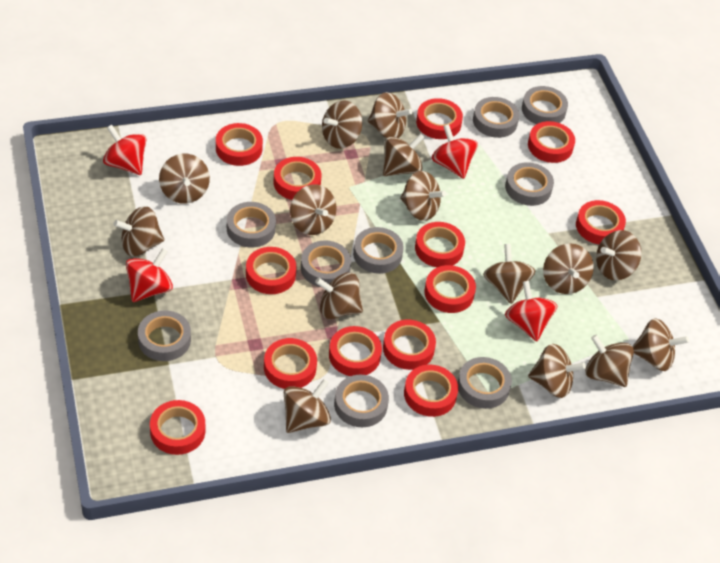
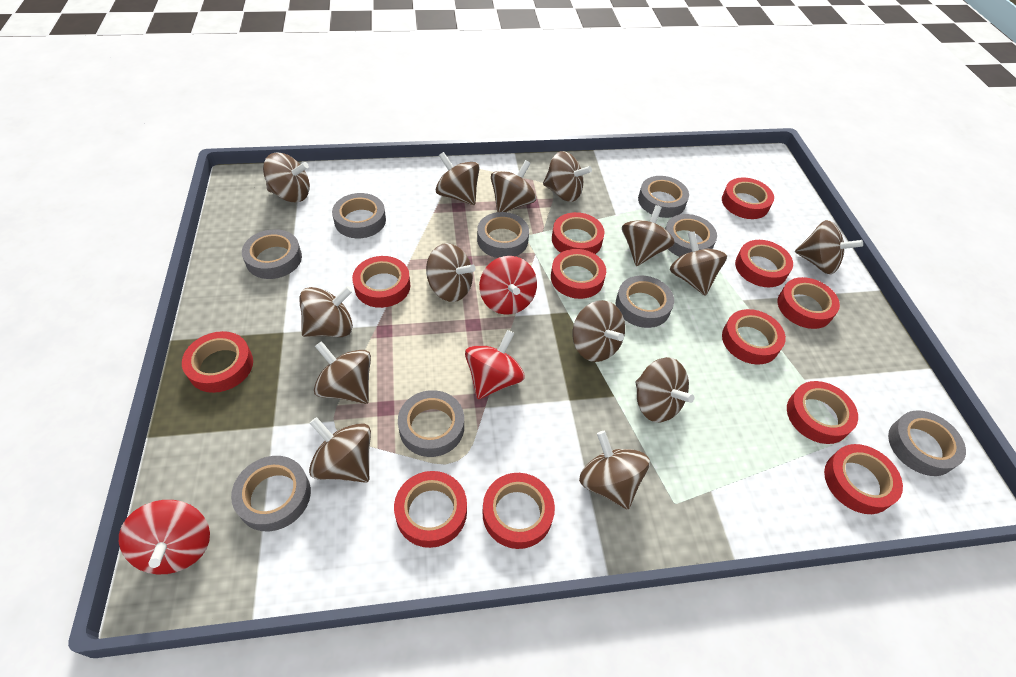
brown spinning top: 15 -> 14
red spinning top: 4 -> 3
red tape: 13 -> 12

